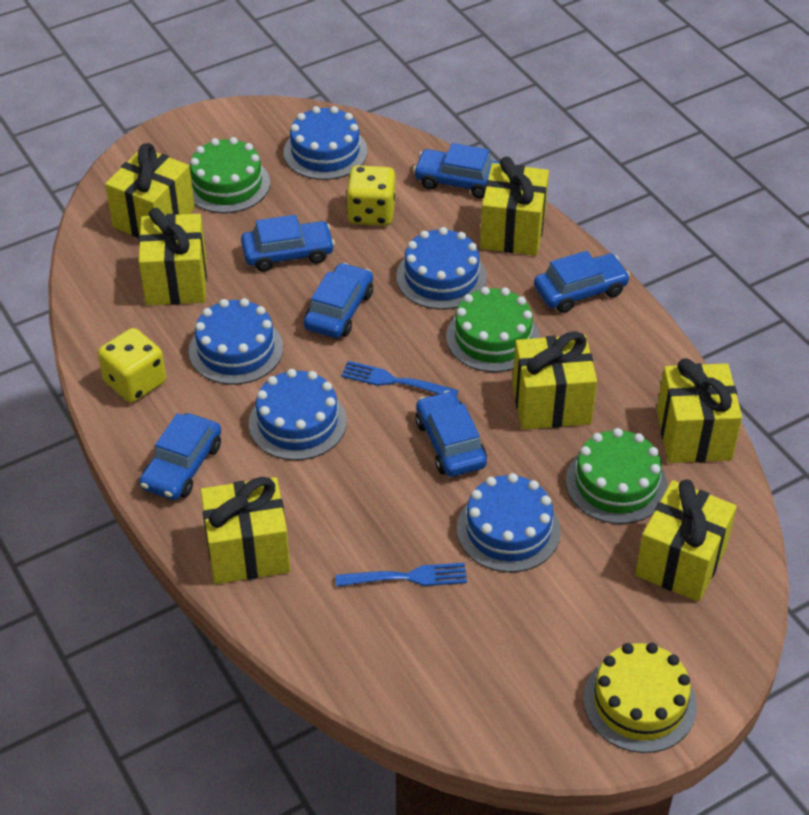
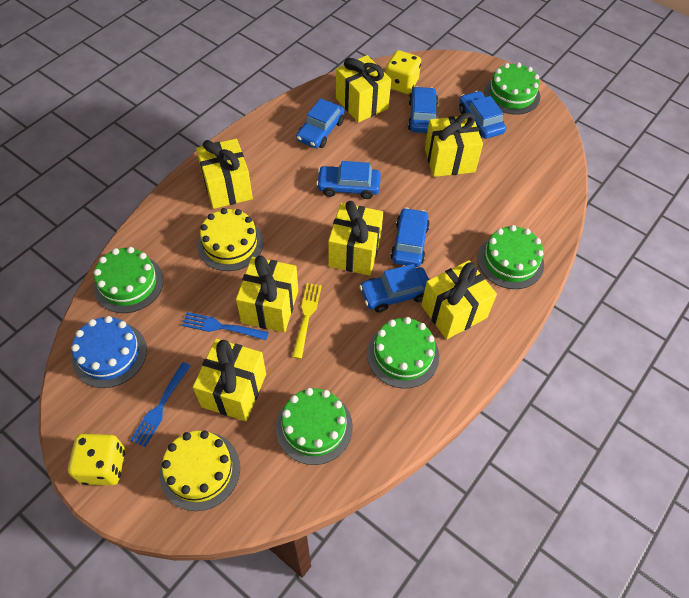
blue cake: 5 -> 1
green cake: 3 -> 5
yellow cake: 1 -> 2
yellow fork: 0 -> 1

